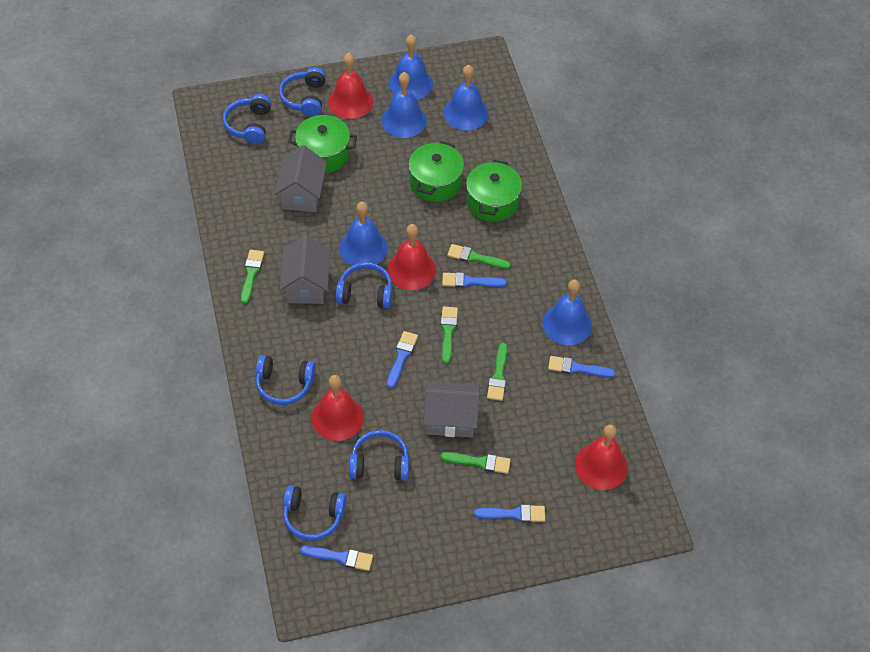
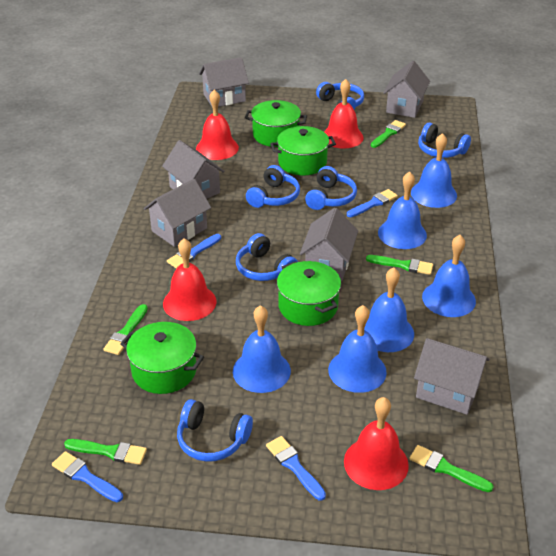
blue bell: 5 -> 6
blue brush: 5 -> 4
green pot: 3 -> 4
grey house: 3 -> 6

